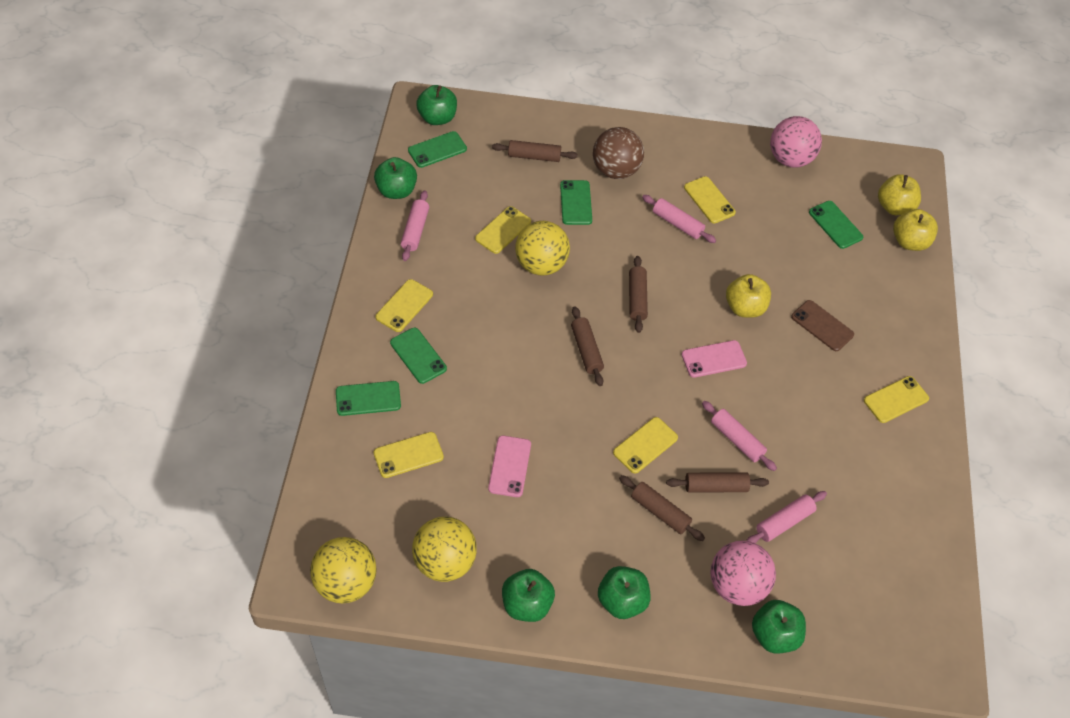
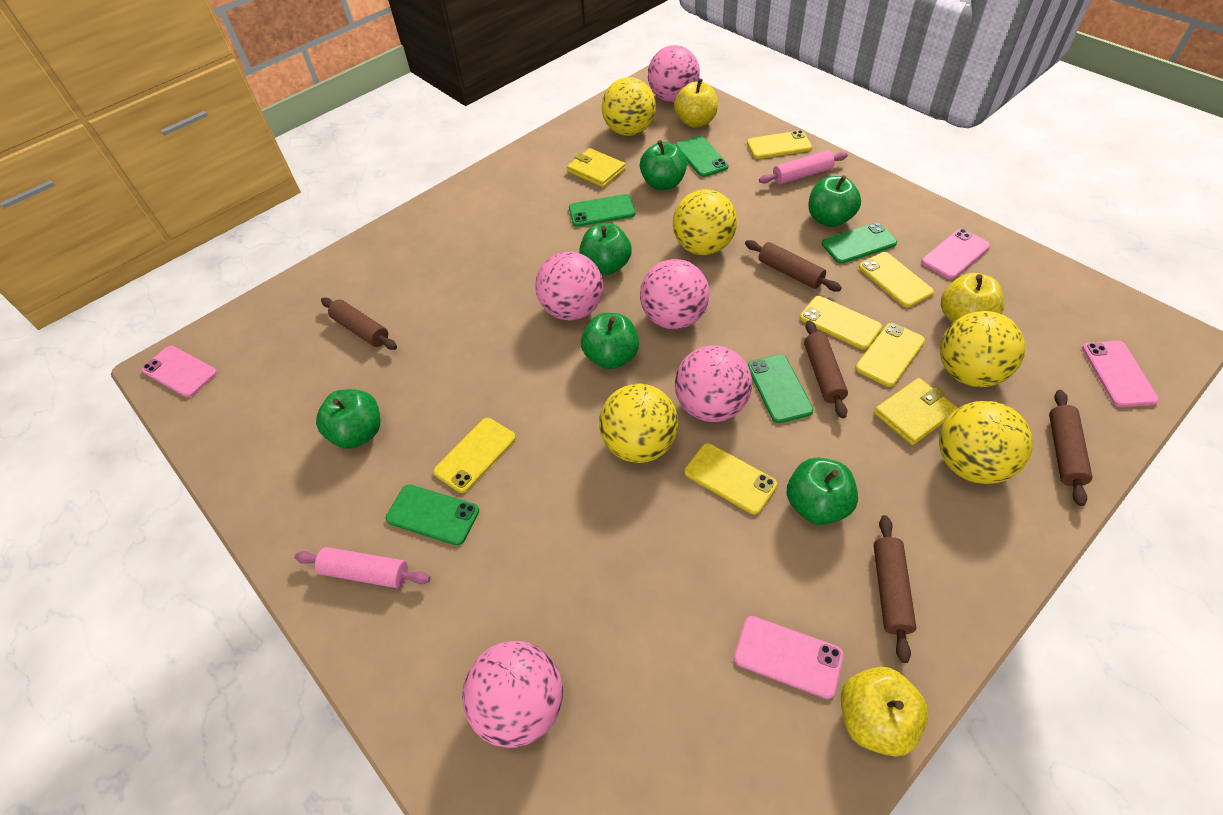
brown ball: 1 -> 0
brown phone: 1 -> 0
green apple: 5 -> 6
pink ball: 2 -> 5
pink phone: 2 -> 4
pink rolling pin: 4 -> 2
yellow ball: 3 -> 5
yellow wallet: 0 -> 2

